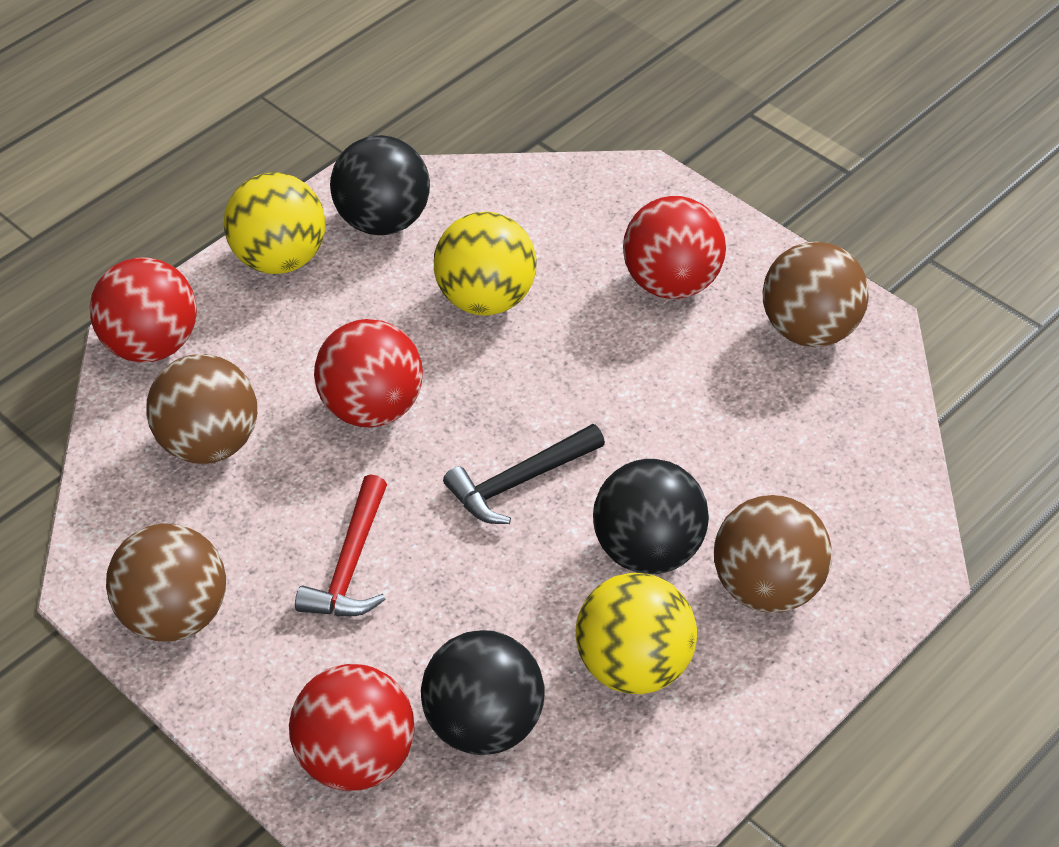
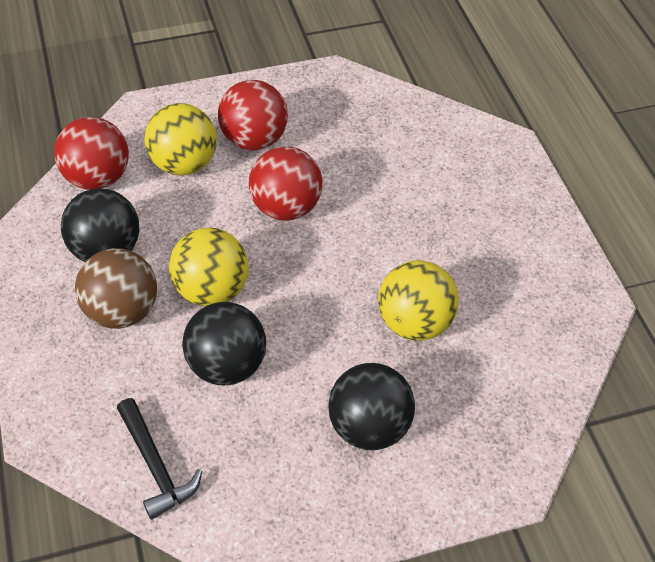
brown ball: 4 -> 1
red ball: 4 -> 3
red hammer: 1 -> 0

